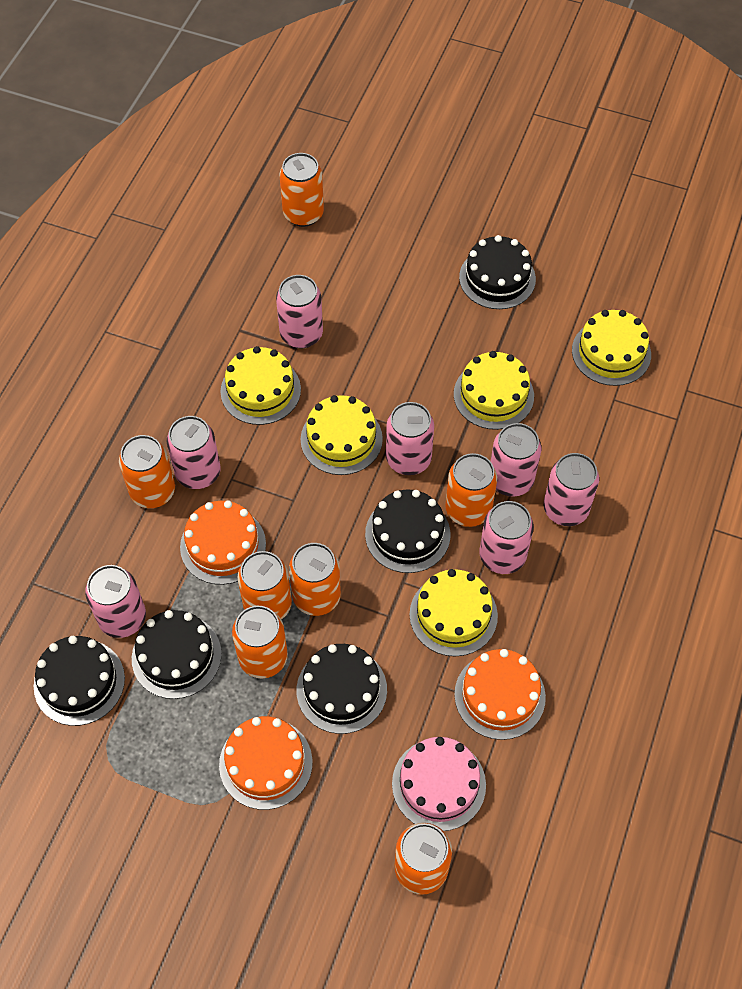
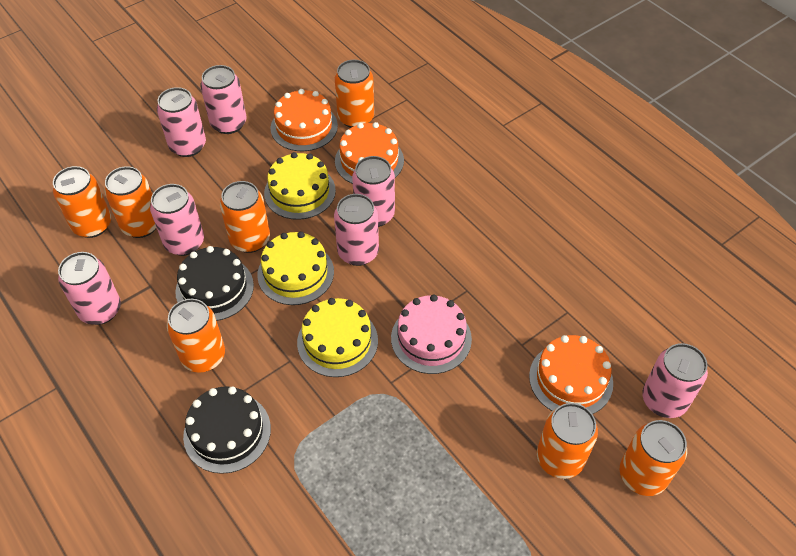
black cake: 5 -> 2
yellow cake: 5 -> 3

